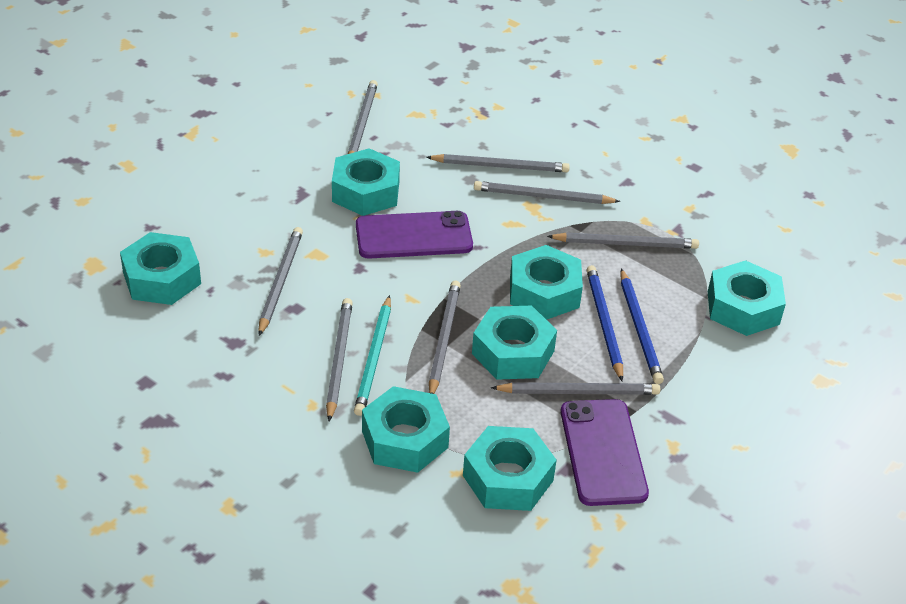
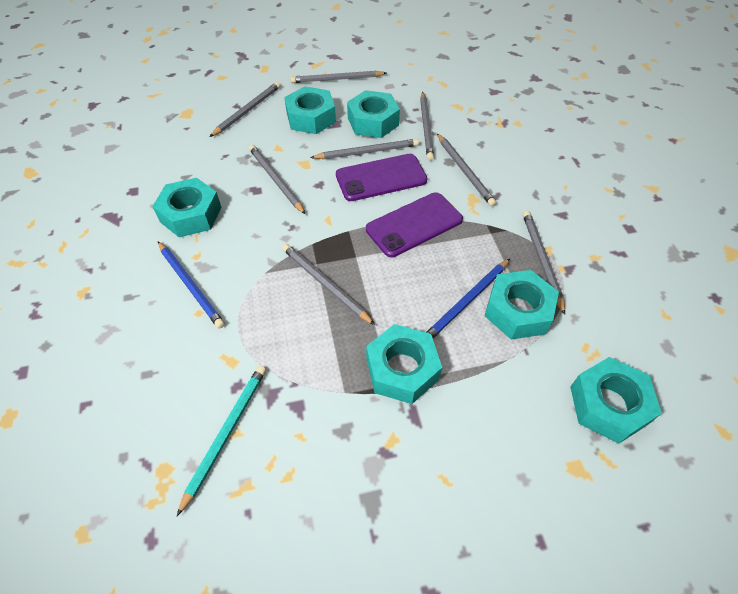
turquoise nut: 7 -> 6

